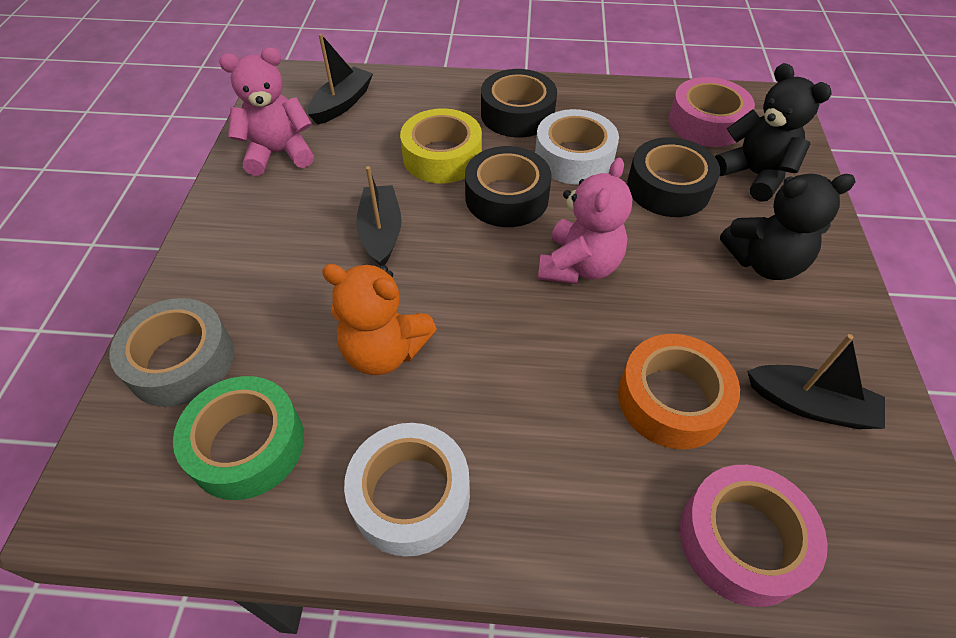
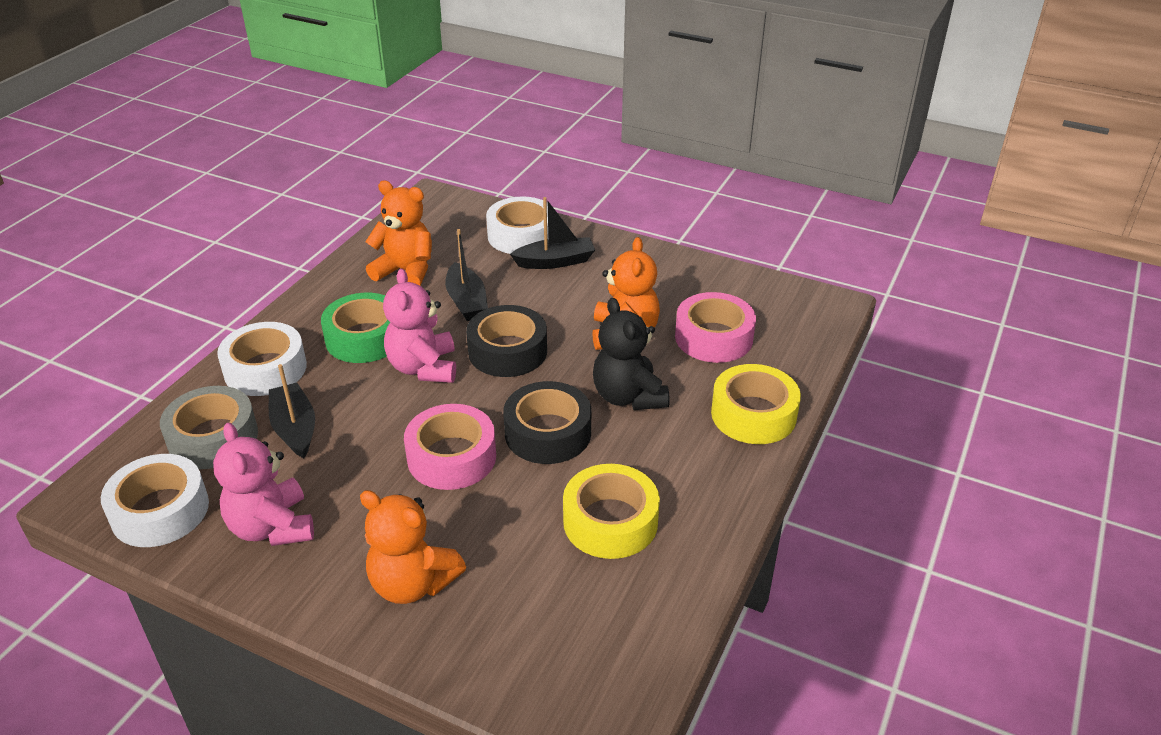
black tape: 3 -> 2
black teddy bear: 2 -> 1
orange tape: 1 -> 0
orange teddy bear: 1 -> 3
white tape: 2 -> 3
yellow tape: 1 -> 2

